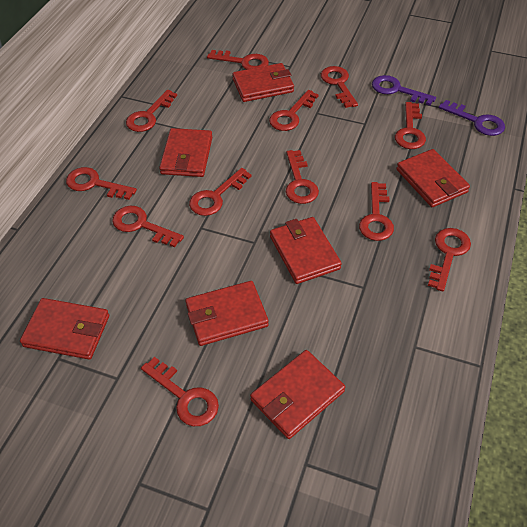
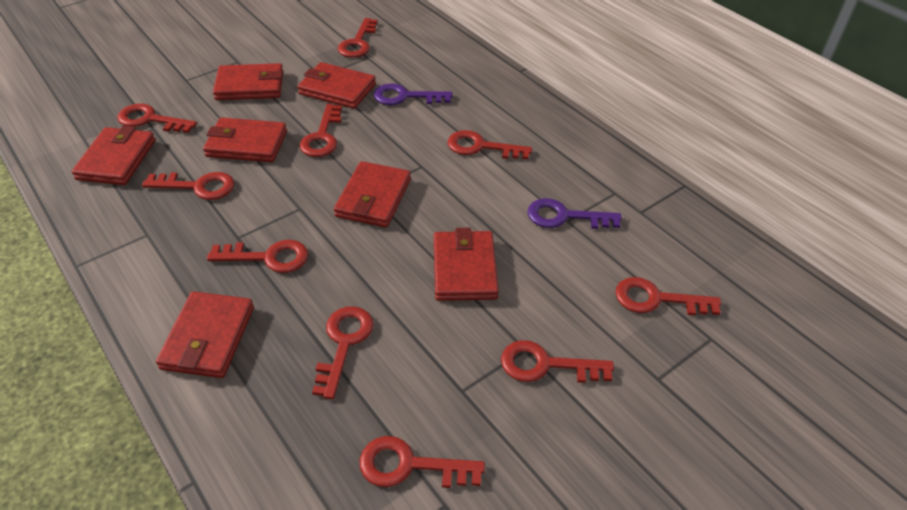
red key: 12 -> 10

